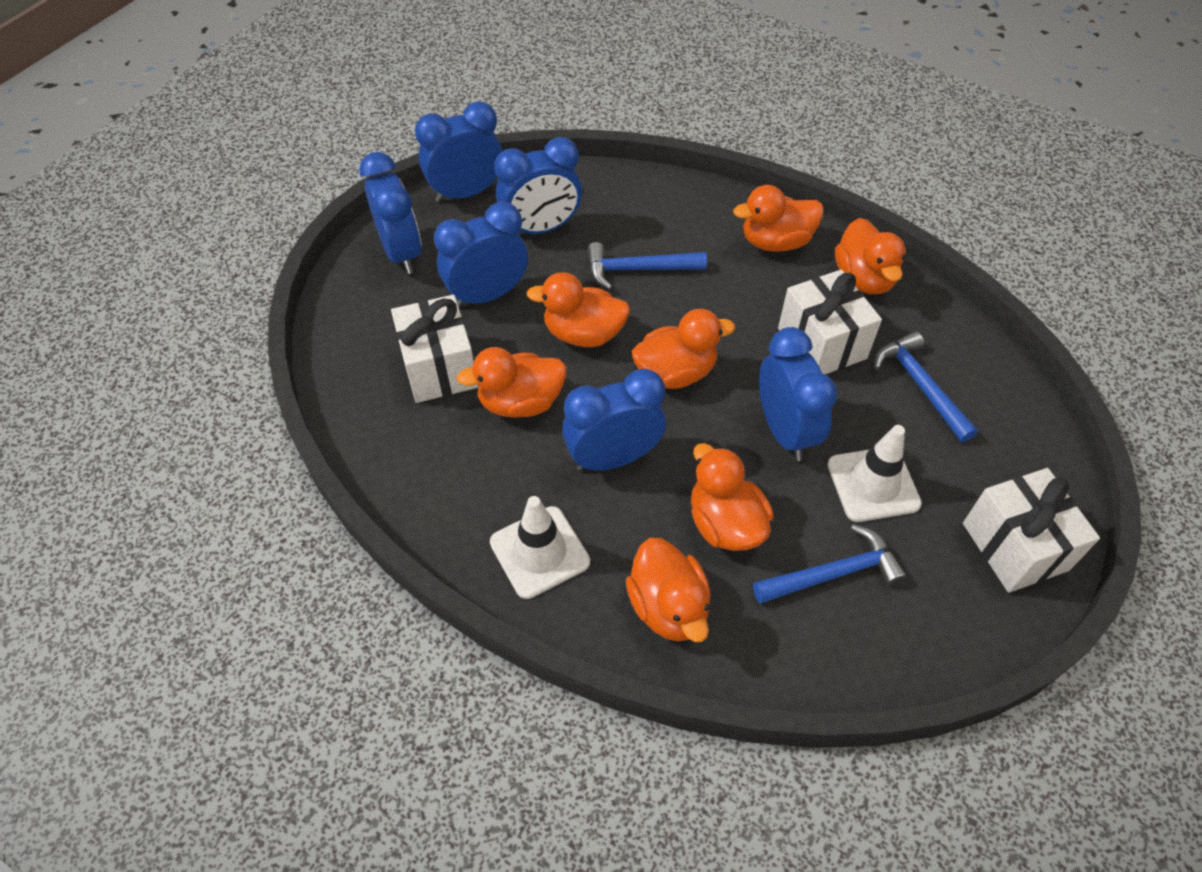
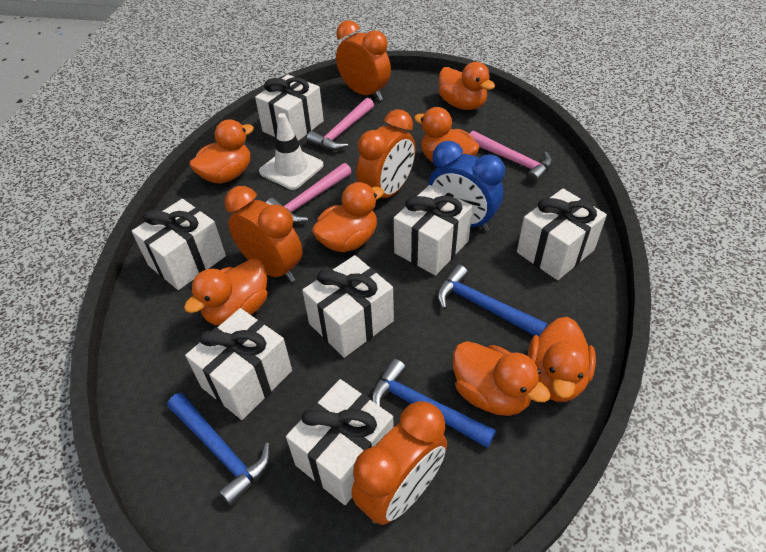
blue clock: 6 -> 1
orange clock: 0 -> 4
pink hammer: 0 -> 3
white gift: 3 -> 7
white traffic cone: 2 -> 1

